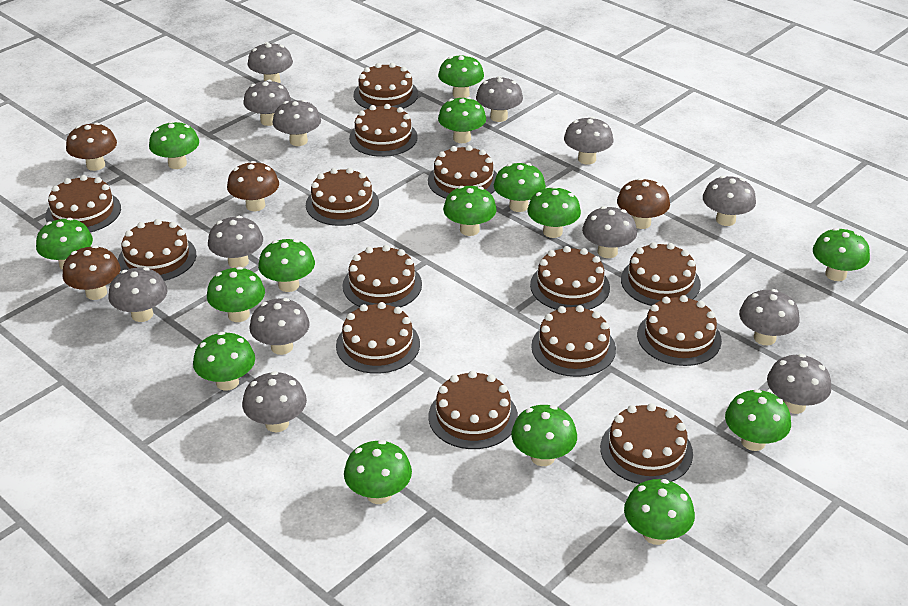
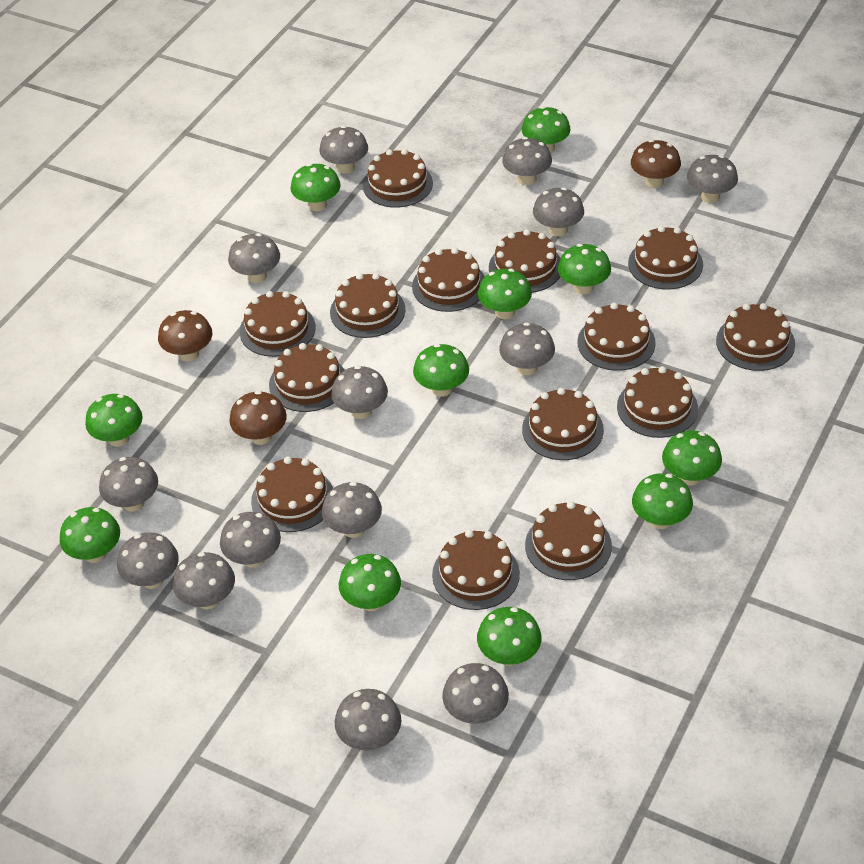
brown mushroom: 4 -> 3
green mushroom: 15 -> 11
grey mushroom: 13 -> 14

